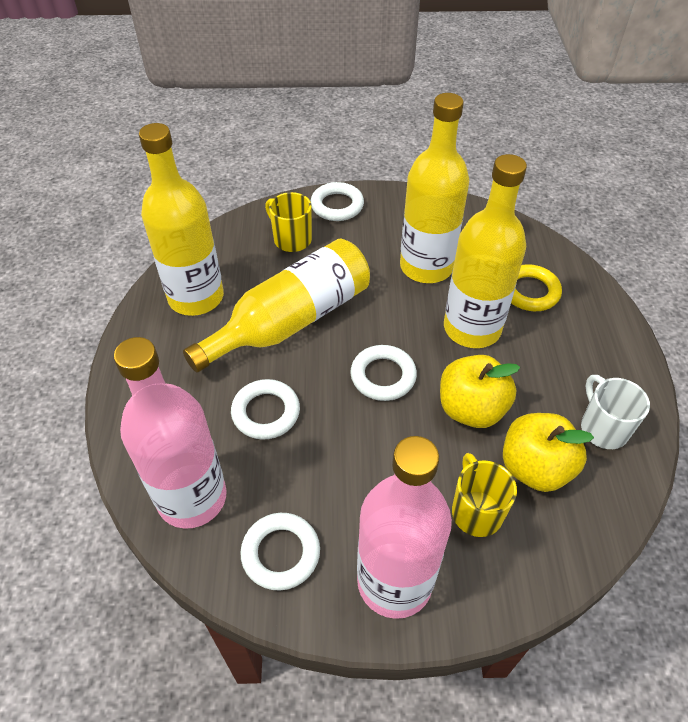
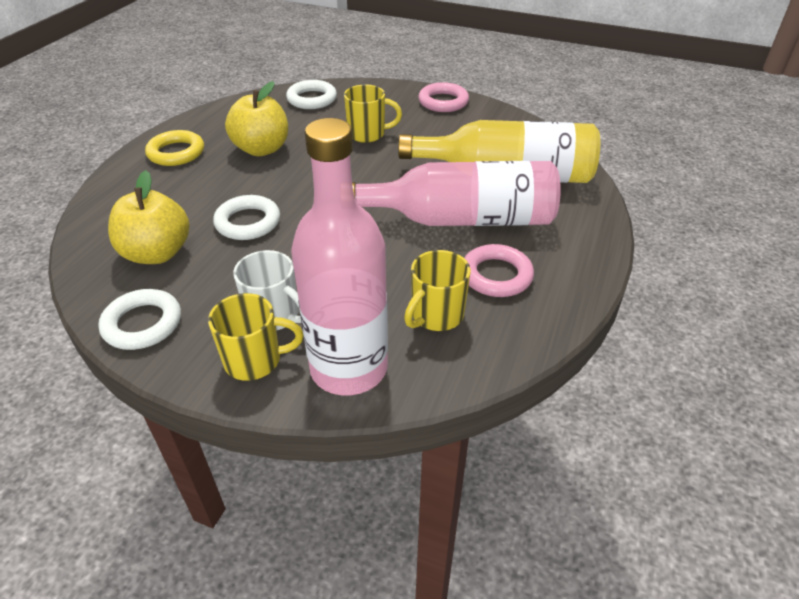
pink ring: 0 -> 2
white ring: 4 -> 3
yellow bottle: 4 -> 1
yellow mug: 2 -> 3

